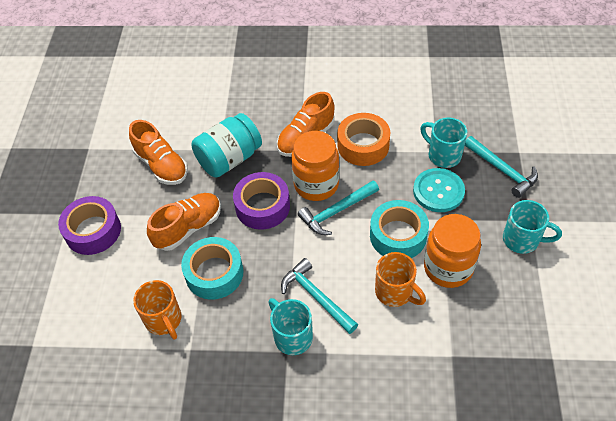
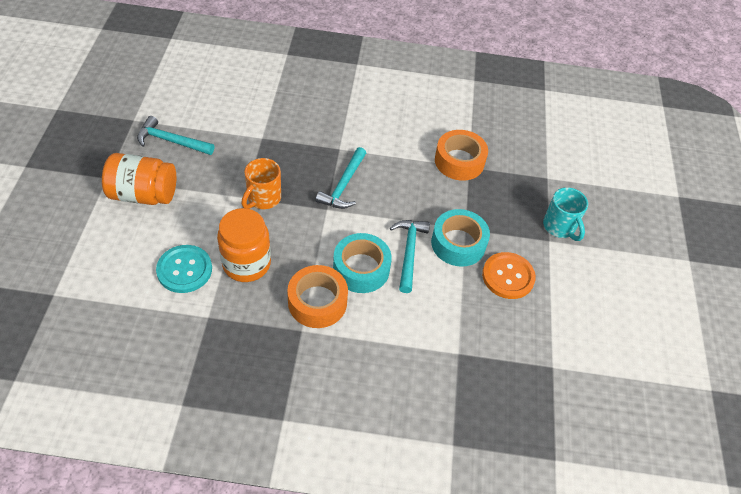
orange button: 0 -> 1
orange mug: 2 -> 1
orange shoe: 3 -> 0
orange tape: 1 -> 2
purple tape: 2 -> 0
turquoise jar: 1 -> 0
turquoise mug: 3 -> 1

